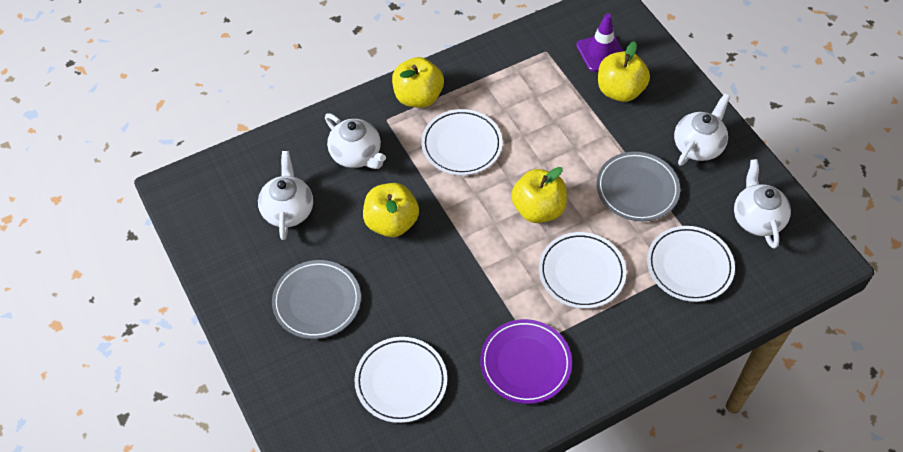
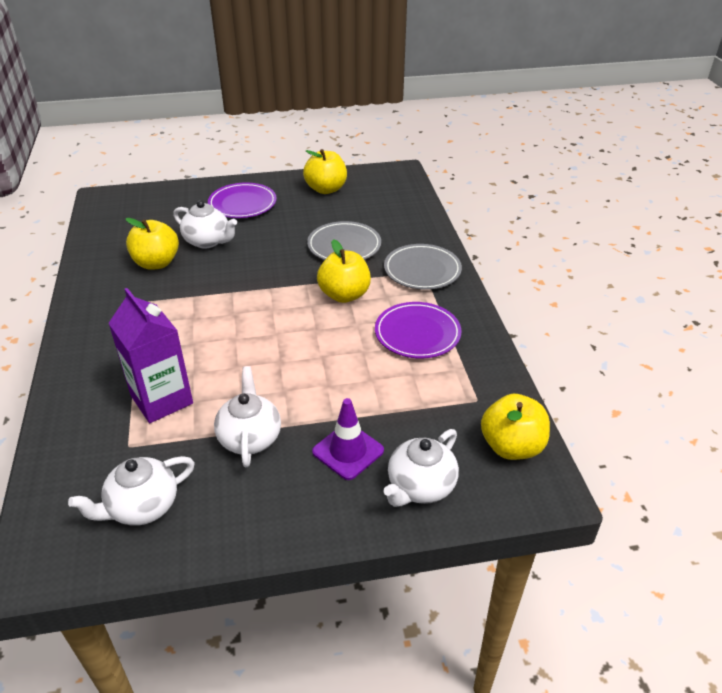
purple carton: 0 -> 1
purple plate: 1 -> 2
white plate: 4 -> 0

